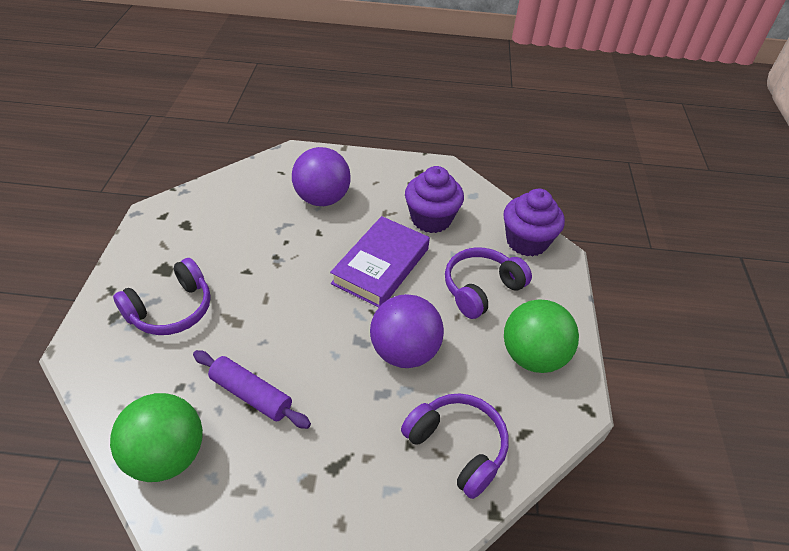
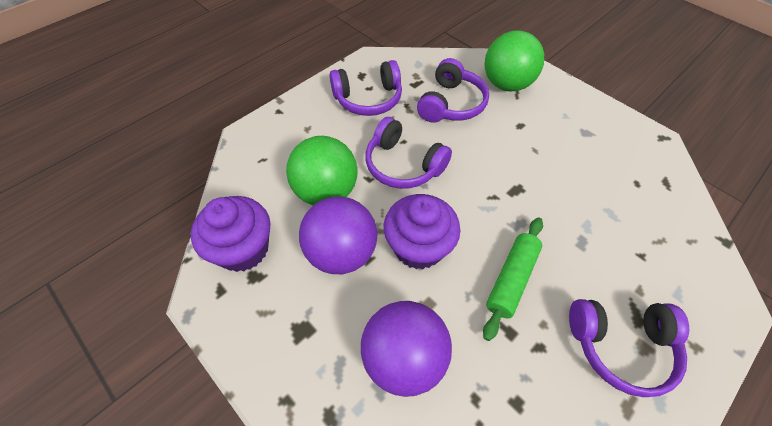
green rolling pin: 0 -> 1
purple book: 1 -> 0
purple headphones: 3 -> 4
purple rolling pin: 1 -> 0

